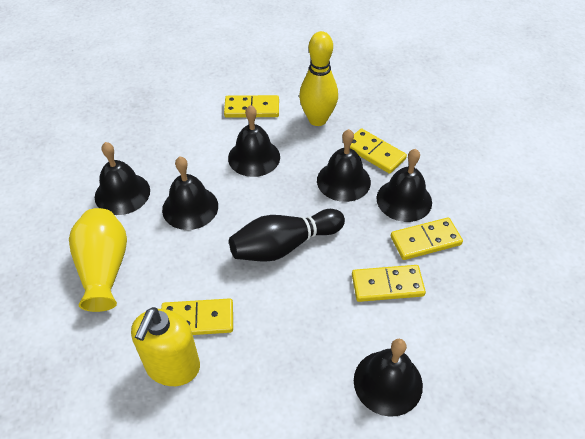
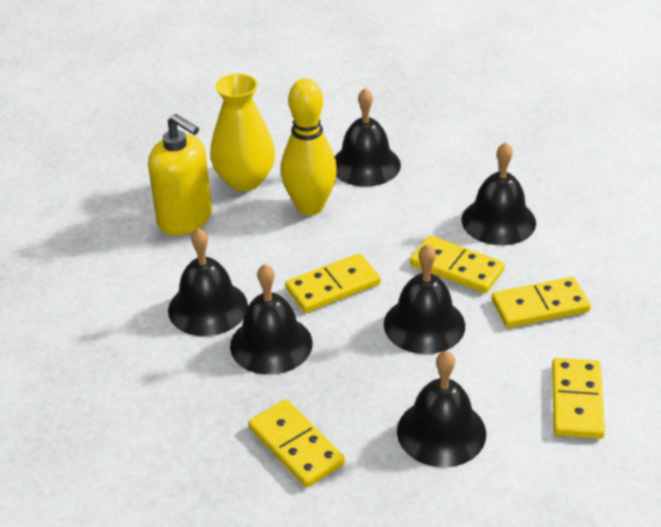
black bowling pin: 1 -> 0

